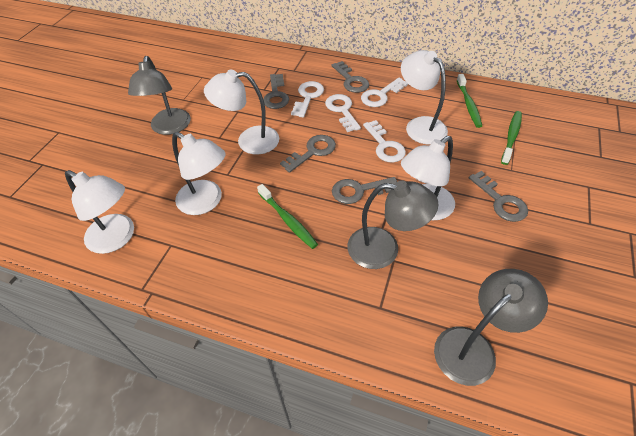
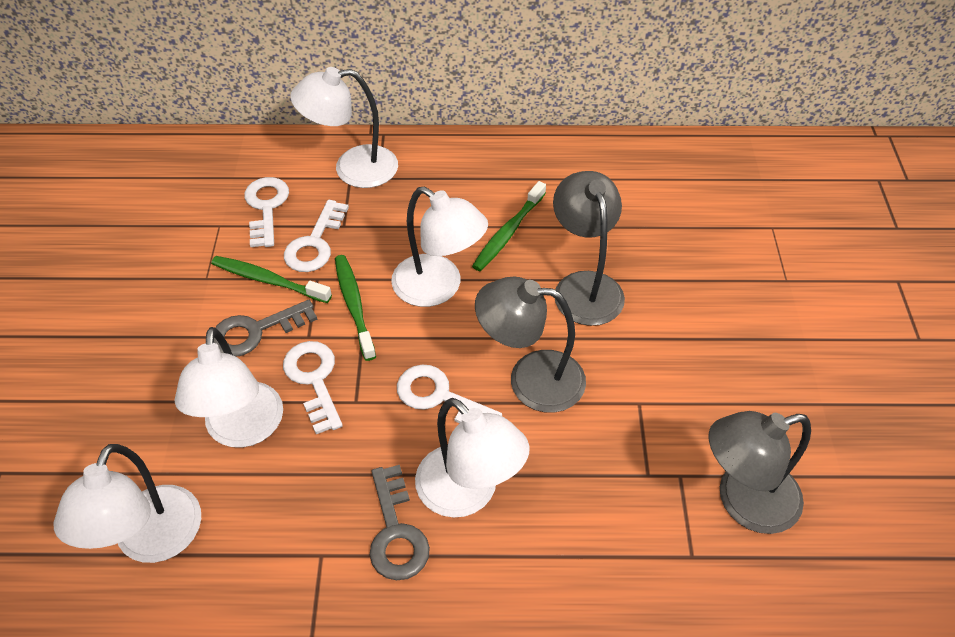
grey key: 5 -> 2

